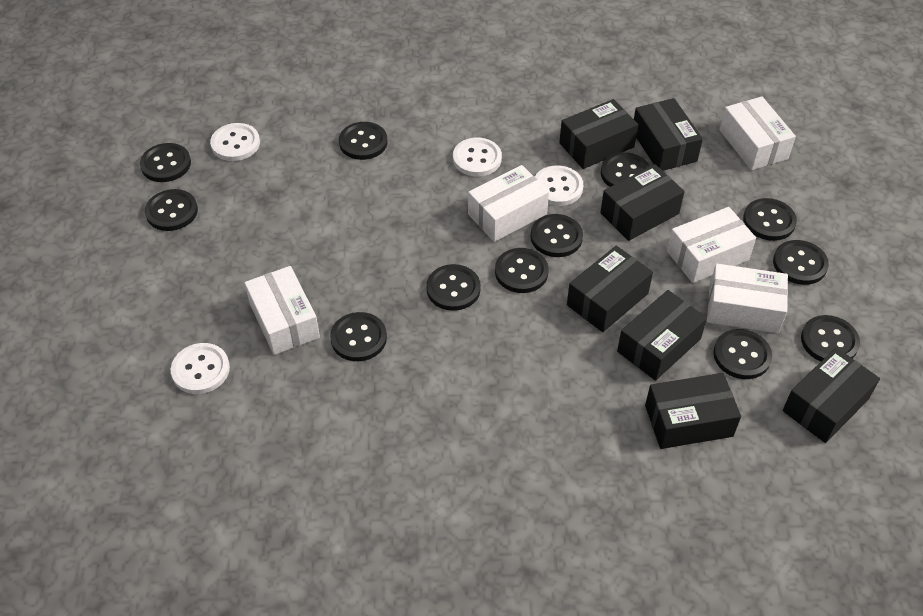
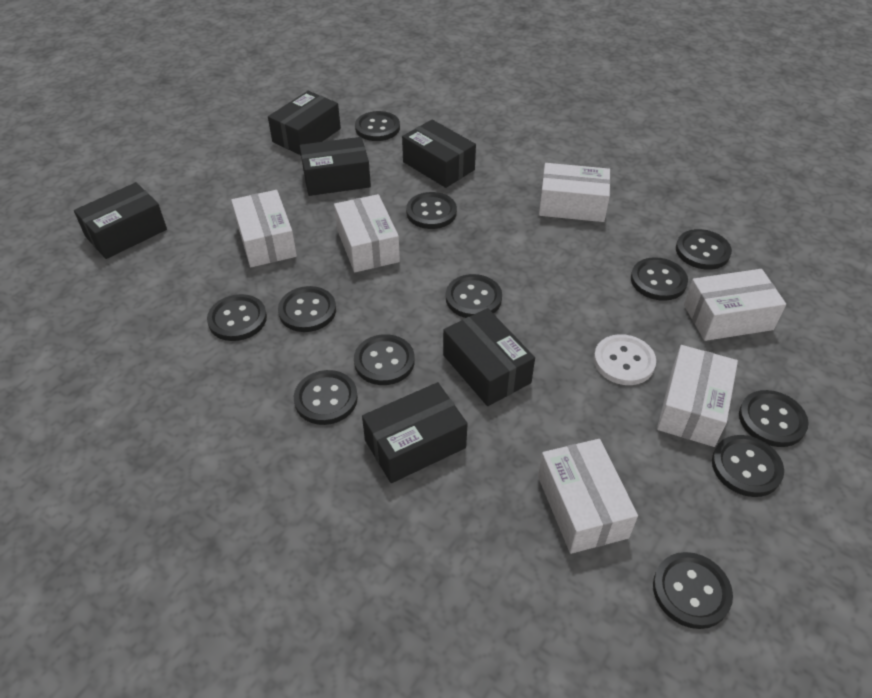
black box: 7 -> 6
white box: 5 -> 6
white button: 4 -> 1

